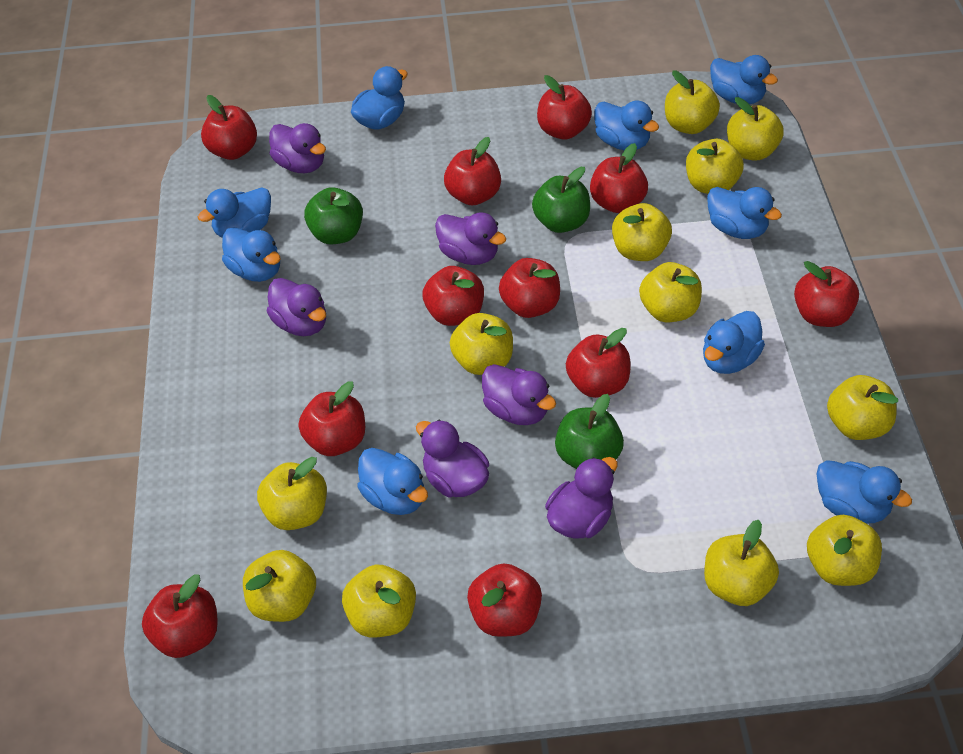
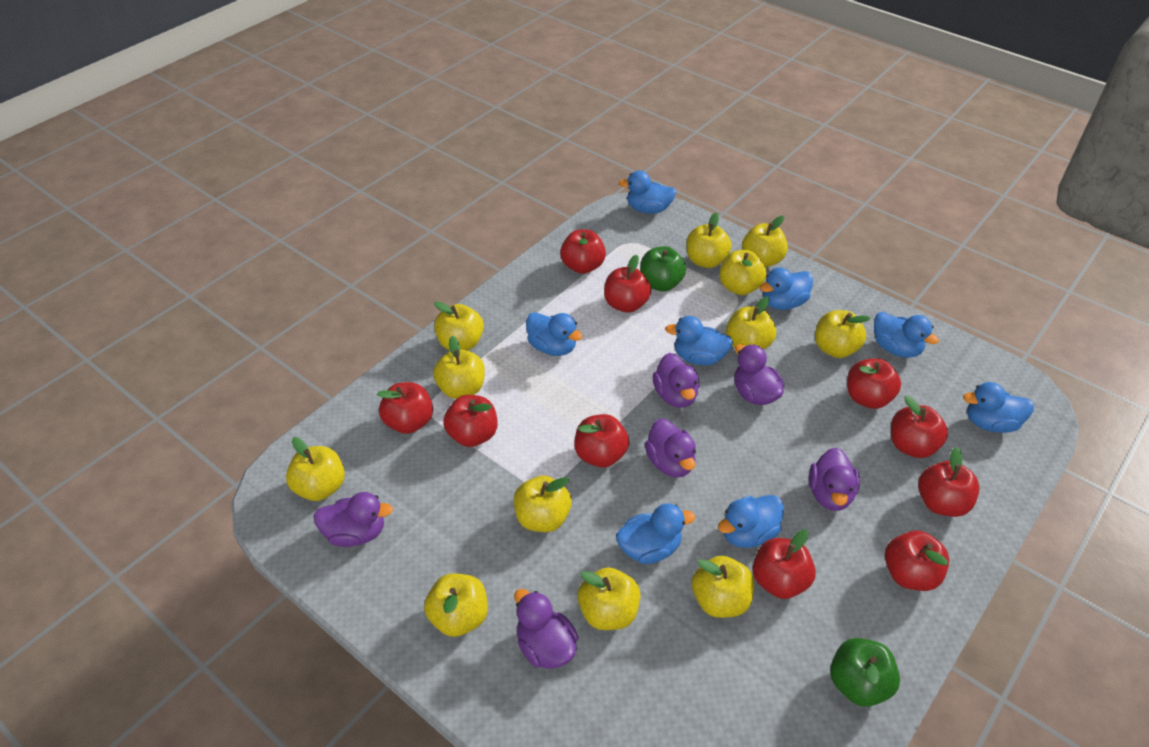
blue duck: 9 -> 8
green apple: 3 -> 2
red apple: 11 -> 10

